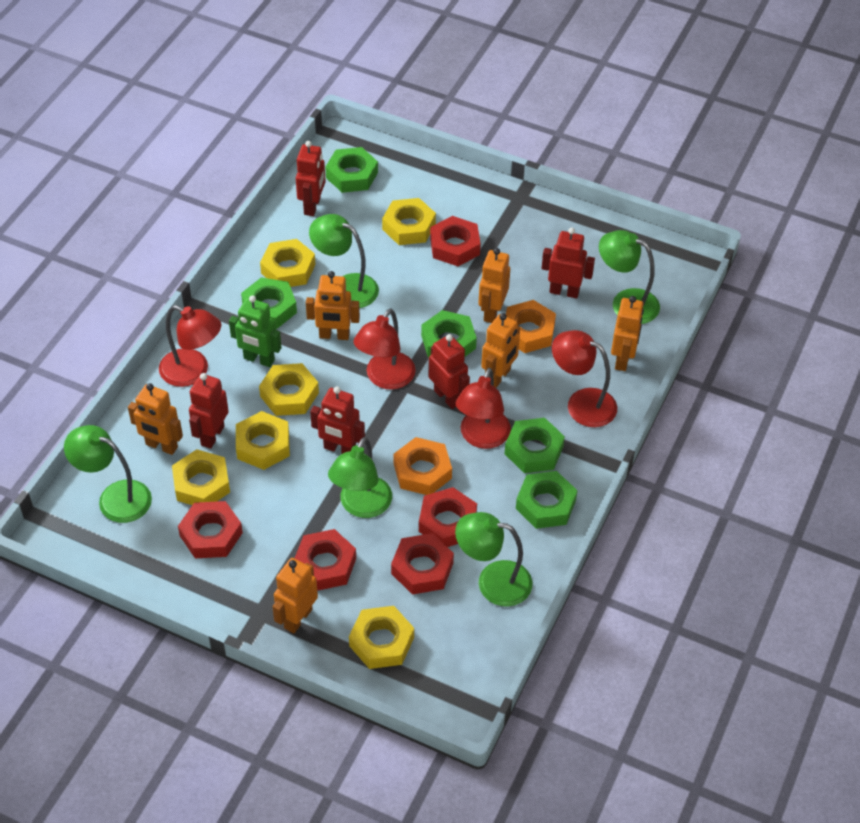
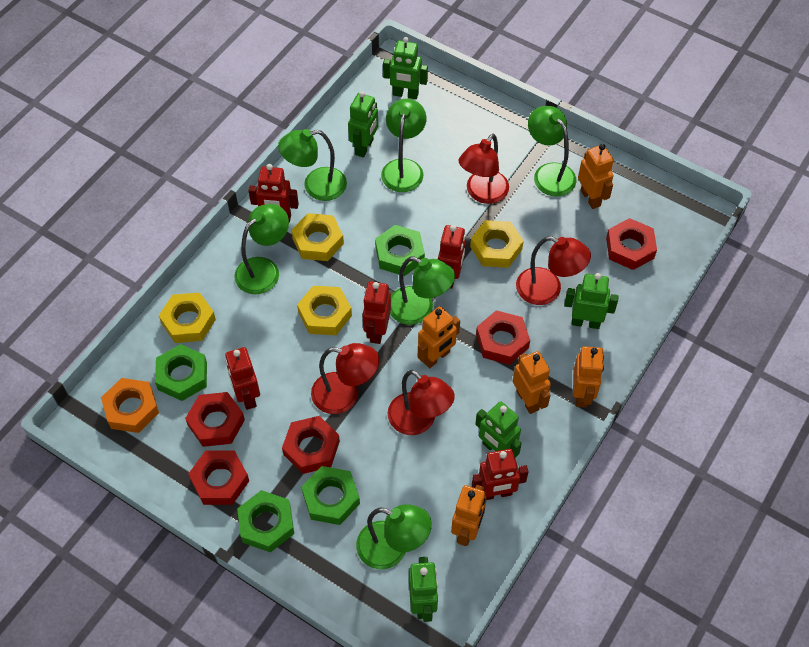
green lamp: 5 -> 6
green nut: 5 -> 4
green robot: 1 -> 5
orange nut: 2 -> 1
orange robot: 6 -> 5
yellow nut: 6 -> 4

